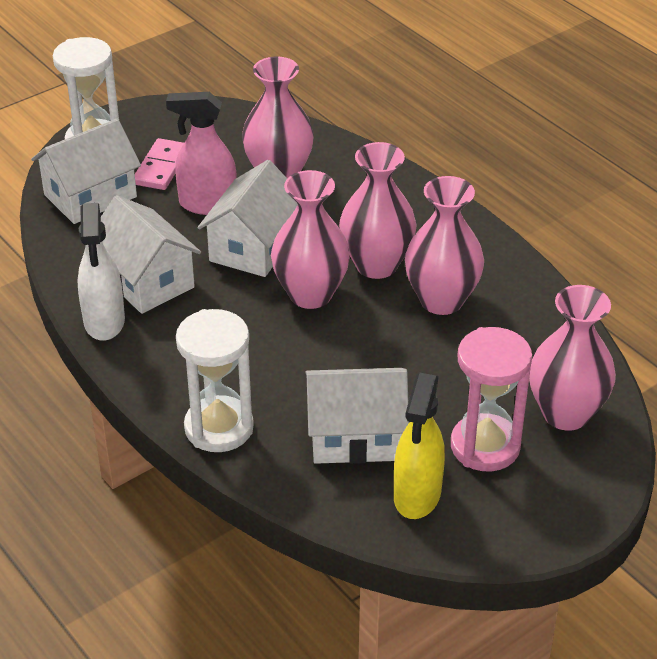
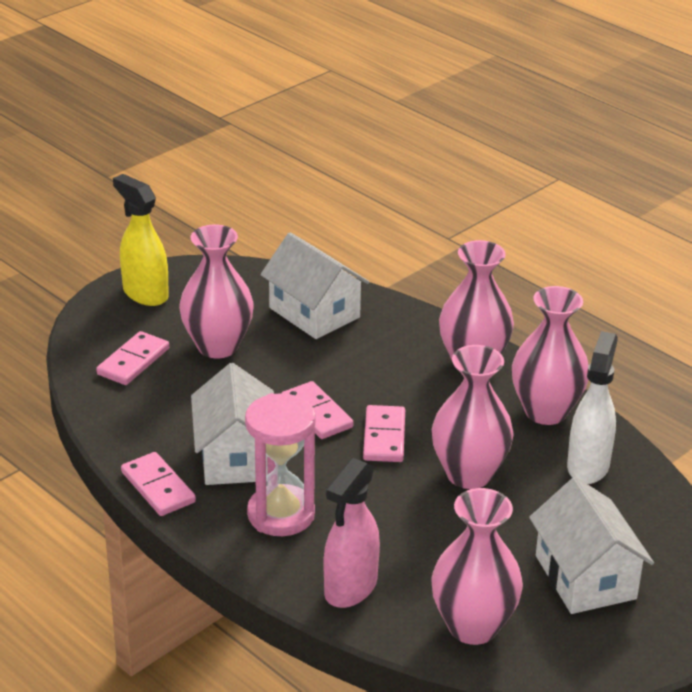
pink domino: 1 -> 4
white hourglass: 2 -> 0
white house: 4 -> 3

